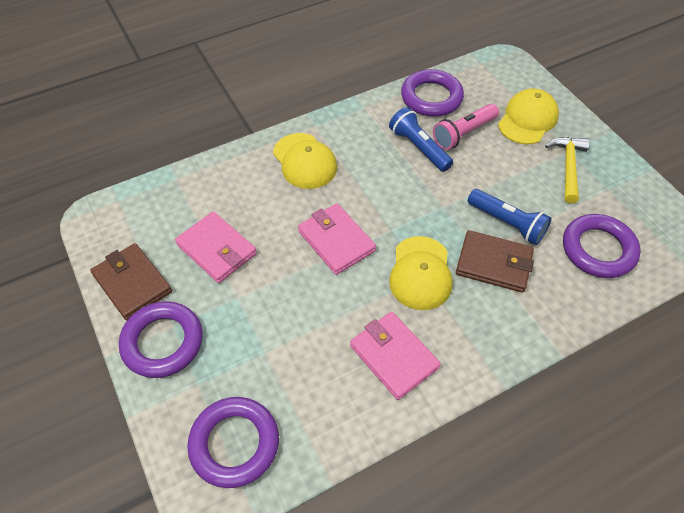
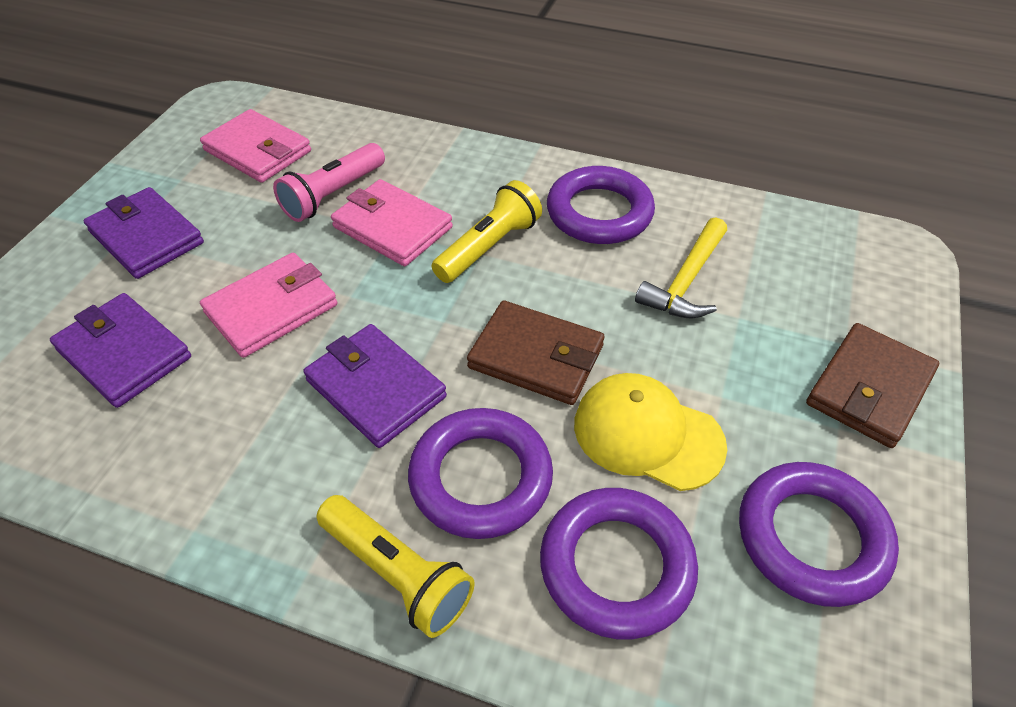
blue flashlight: 2 -> 0
purple wallet: 0 -> 3
yellow cap: 3 -> 1
yellow flashlight: 0 -> 2

